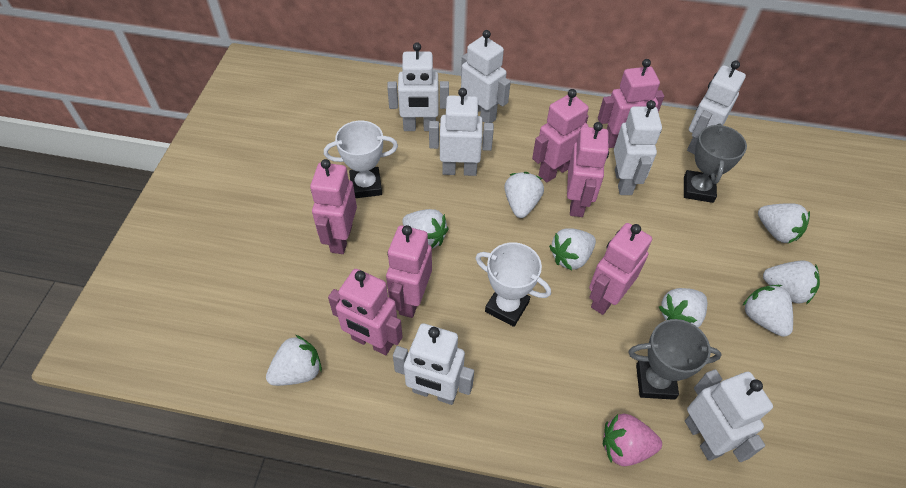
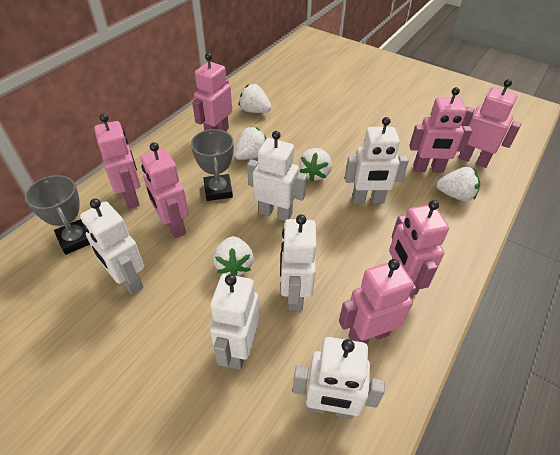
pink strawberry: 1 -> 0
white robot: 7 -> 6
white strawberry: 8 -> 5
white trophy: 2 -> 0

